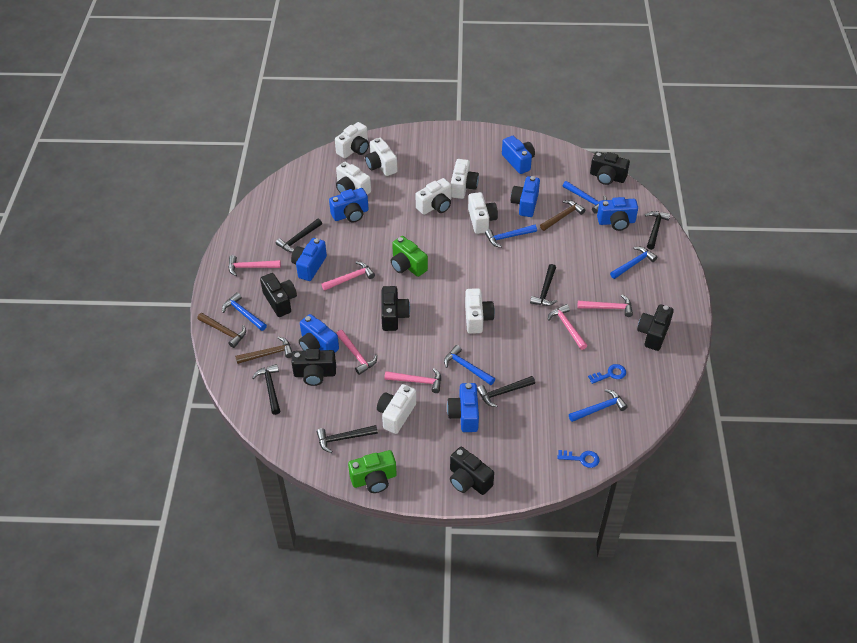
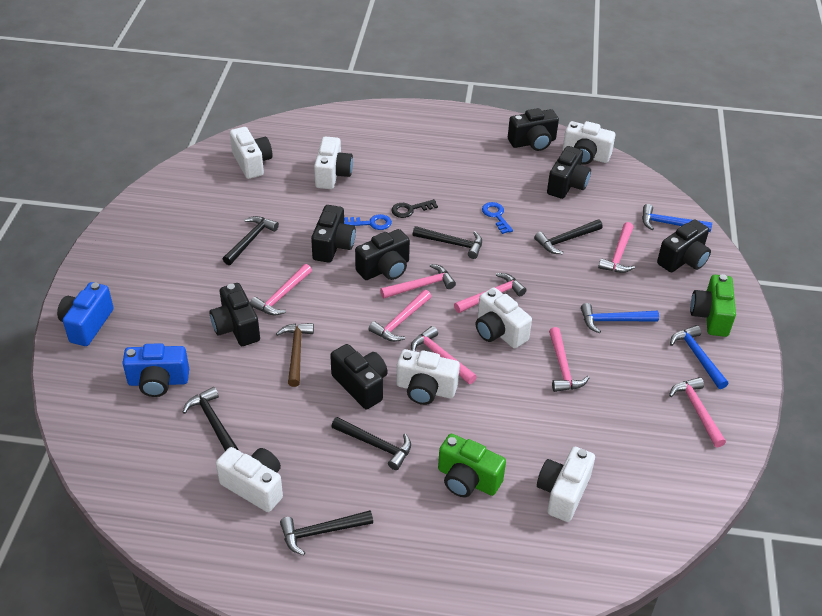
black camera: 6 -> 7
black key: 0 -> 1
blue camera: 7 -> 2
blue hammer: 6 -> 3
brown hammer: 3 -> 1
pink hammer: 6 -> 8
white camera: 8 -> 7

